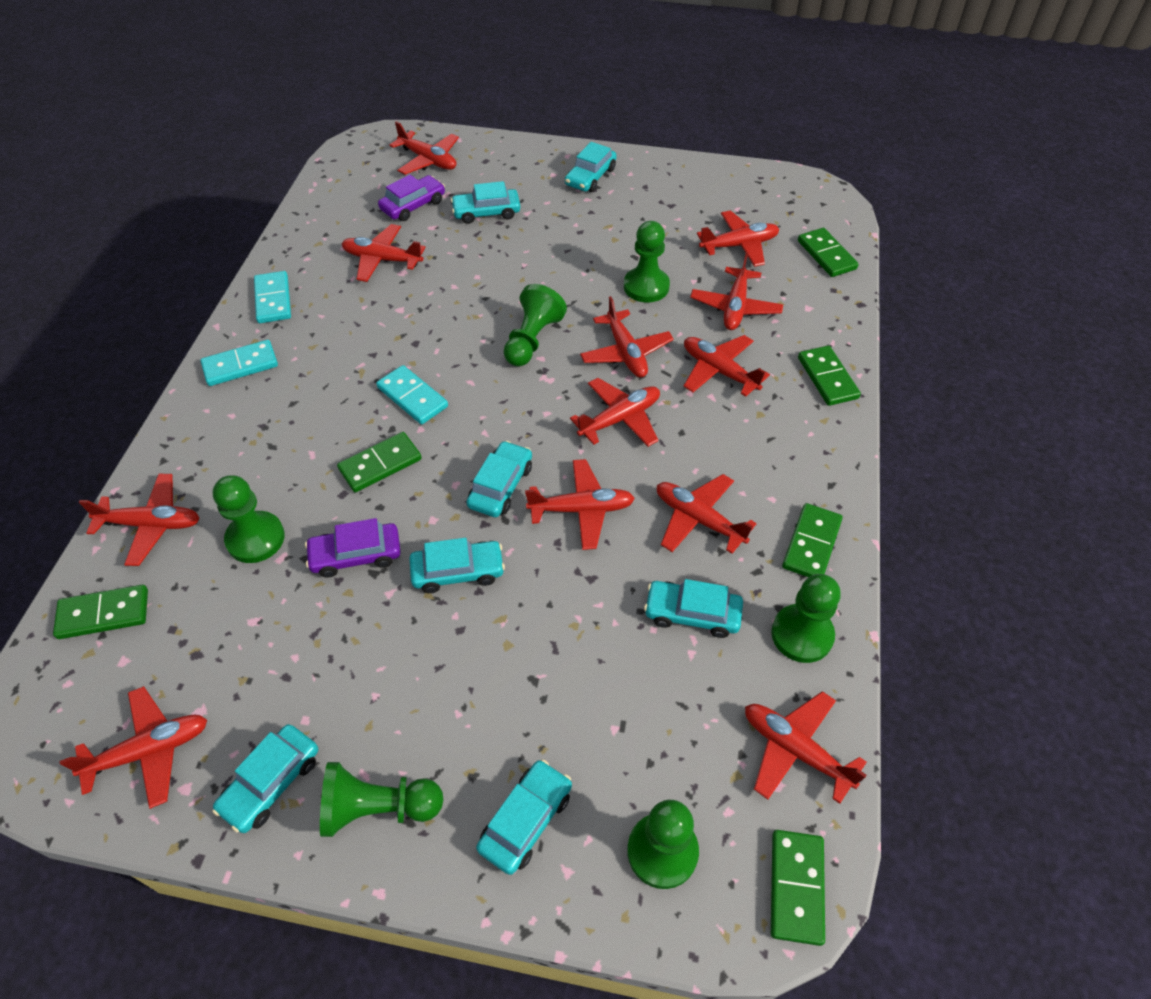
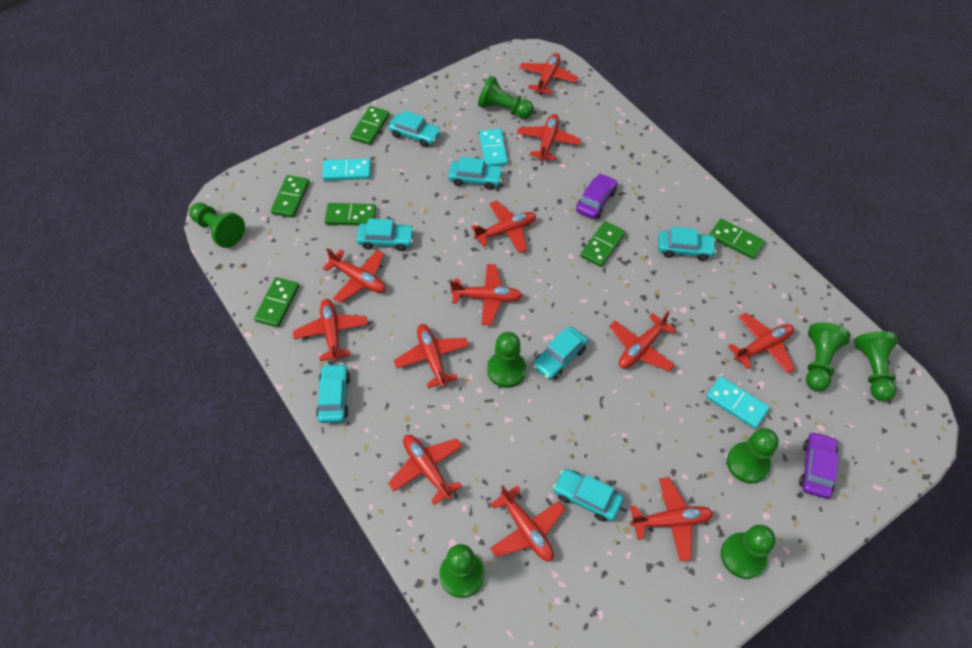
green pawn: 6 -> 8

